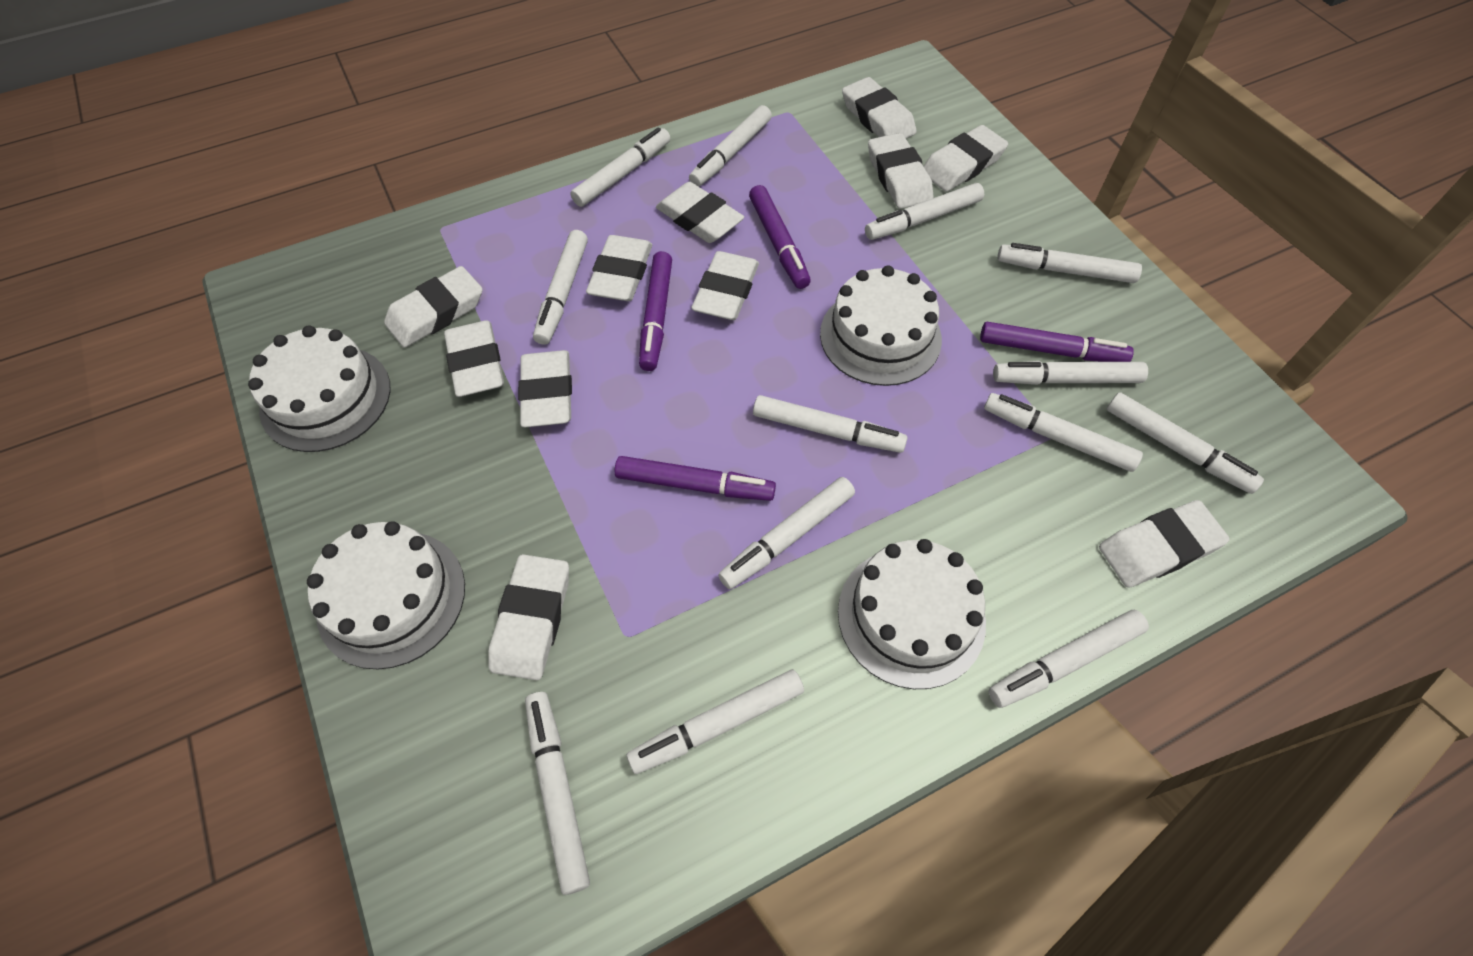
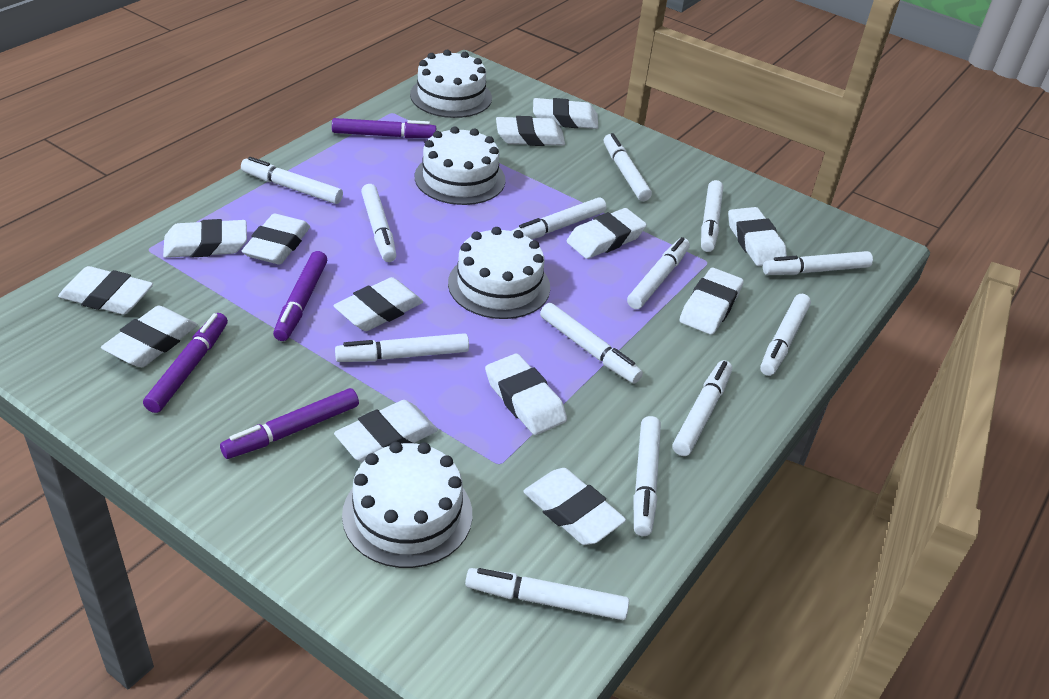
white eraser: 11 -> 13

